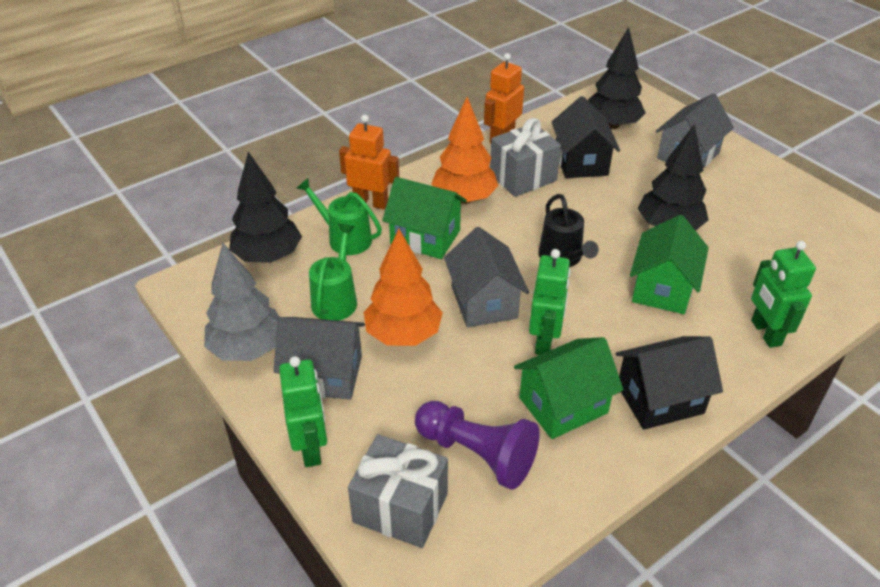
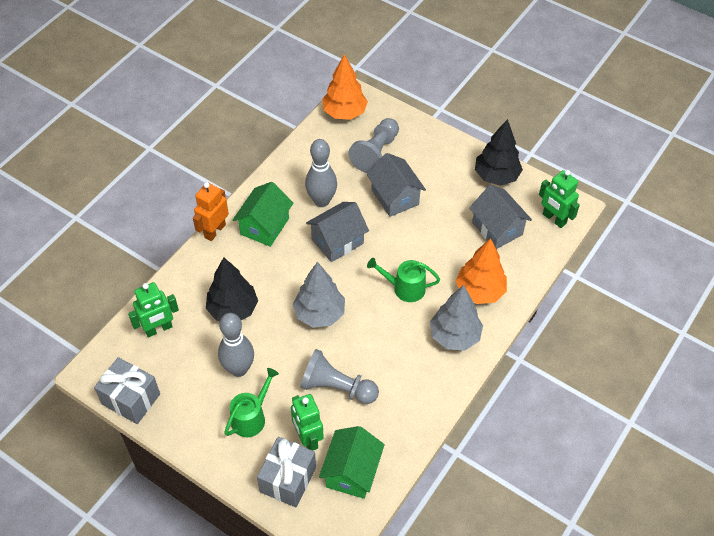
black house: 2 -> 0
black tree: 3 -> 2
black watering can: 1 -> 0
green house: 3 -> 2
grey bowling pin: 0 -> 2
grey pawn: 0 -> 2
grey tree: 1 -> 2
orange robot: 2 -> 1
purple pawn: 1 -> 0

